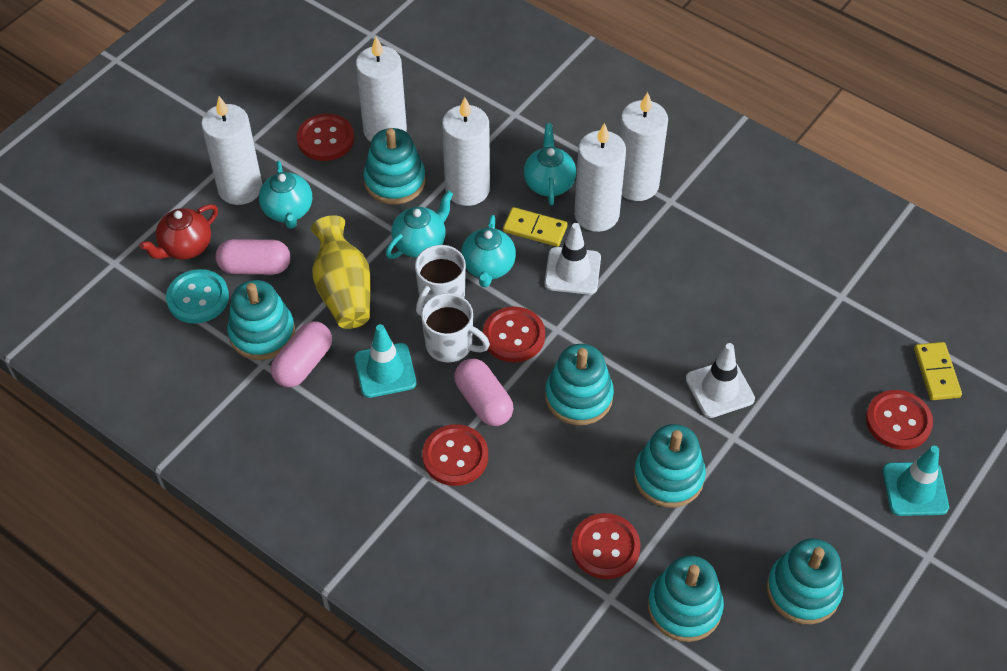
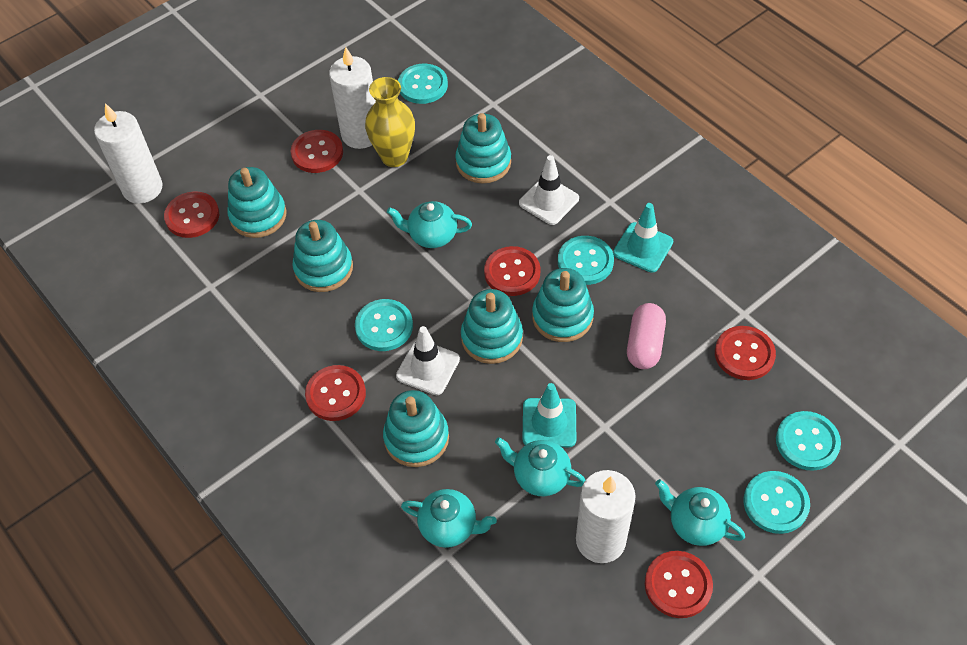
pink capsule: 3 -> 1
red button: 5 -> 6
red teapot: 1 -> 0
turquoise button: 1 -> 5
white candle: 5 -> 3
white mug: 2 -> 0
yellow domino: 2 -> 0

